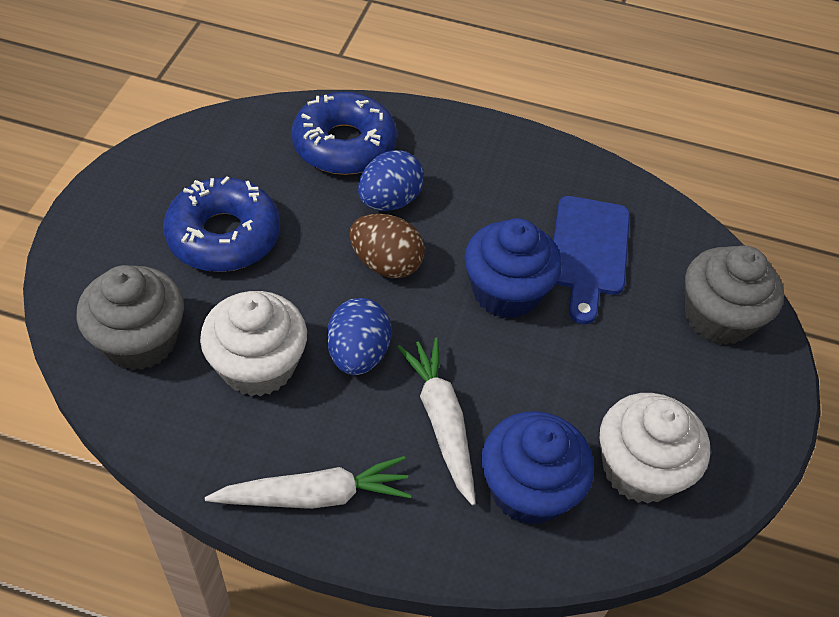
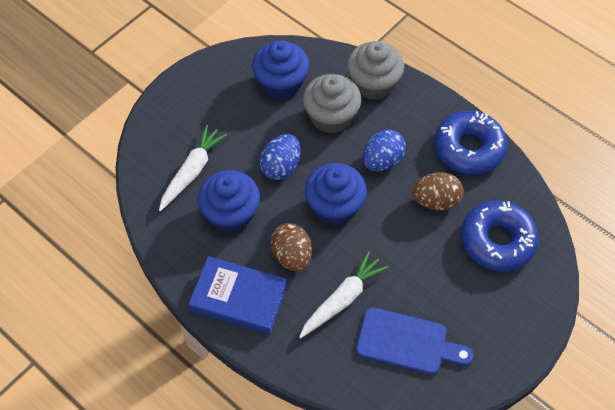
blue book: 0 -> 1
blue cupcake: 2 -> 3
brown egg: 1 -> 2
white cupcake: 2 -> 0

